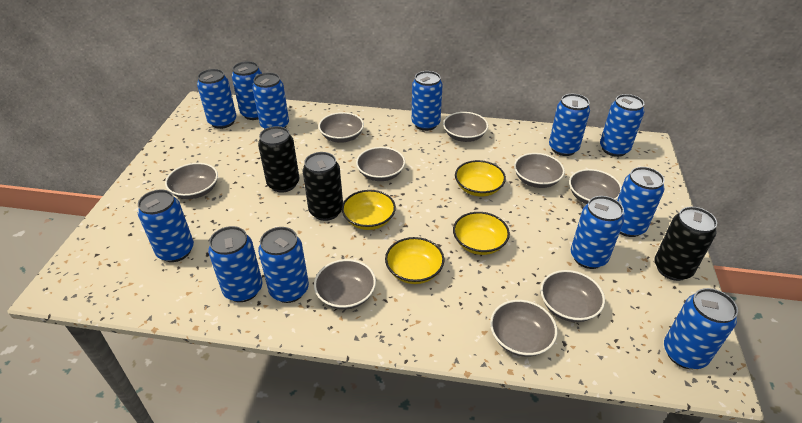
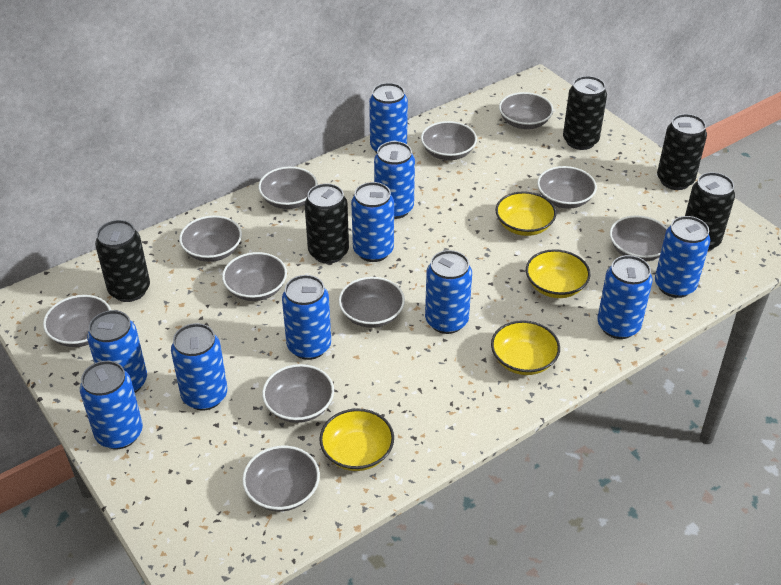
black can: 3 -> 5
blue can: 12 -> 10
grey bowl: 9 -> 11

